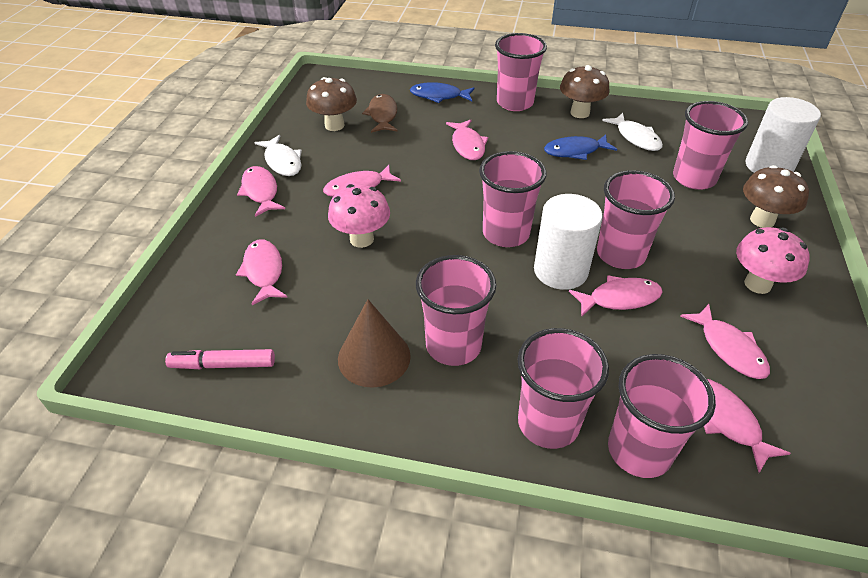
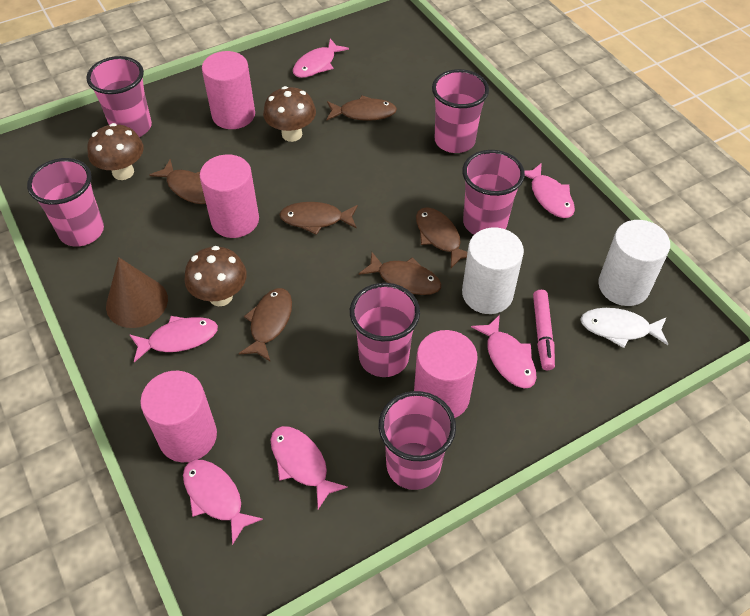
blue fish: 2 -> 0
brown fish: 1 -> 6
pink cup: 7 -> 6
pink cylinder: 0 -> 4
pink fish: 7 -> 6
pink mushroom: 2 -> 0
white fish: 2 -> 1

